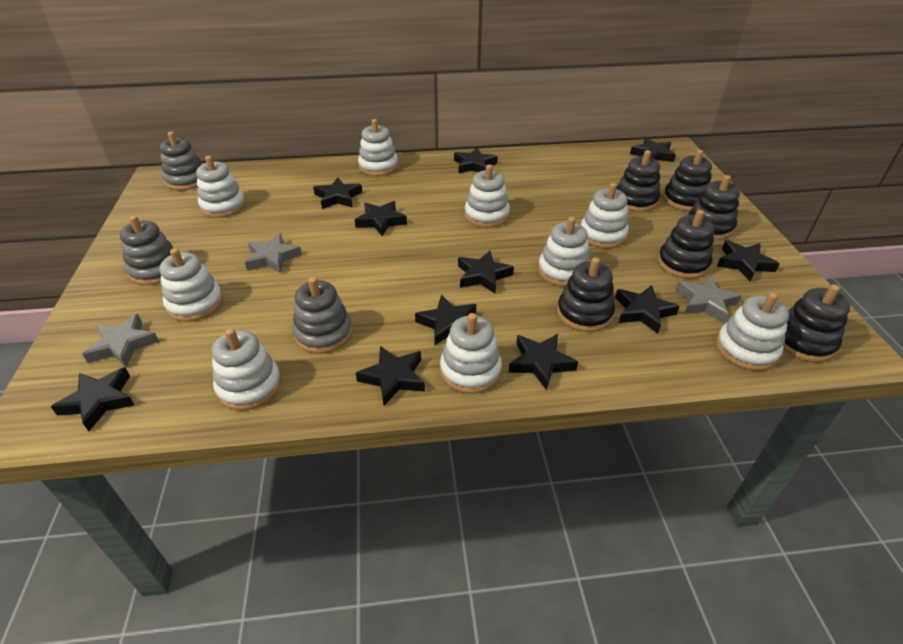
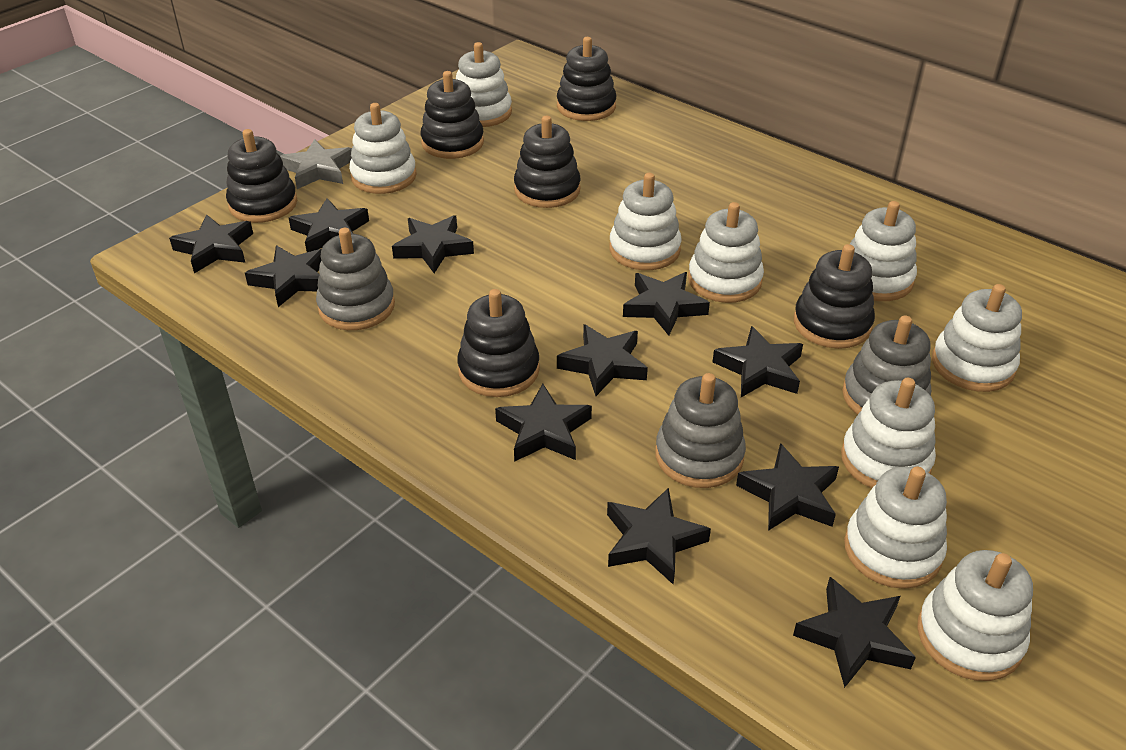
grey star: 3 -> 1

